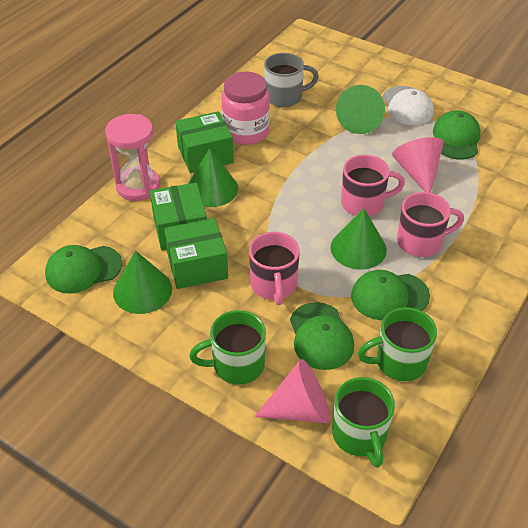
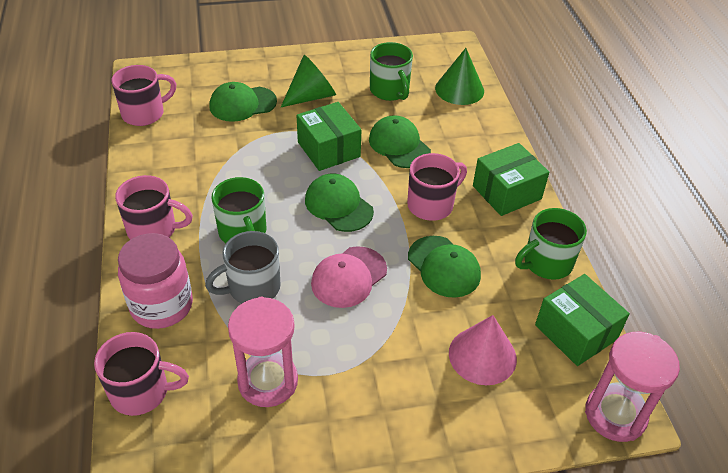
green cone: 4 -> 2
pink cap: 0 -> 1
pink cone: 2 -> 1
pink hourglass: 1 -> 2
pink mug: 3 -> 4
white cap: 1 -> 0

